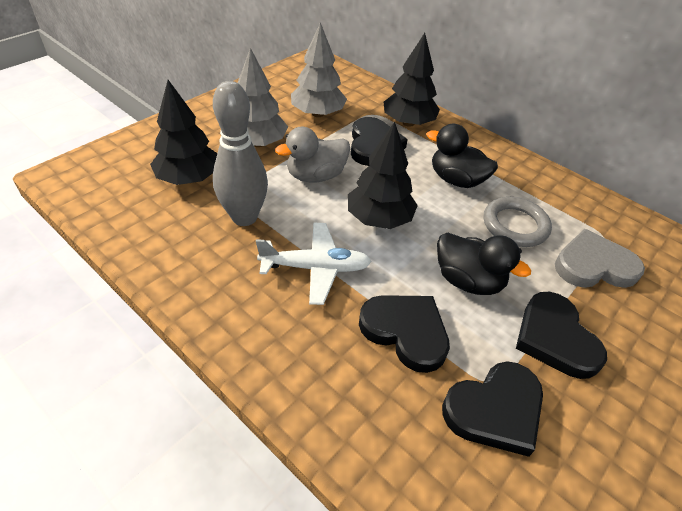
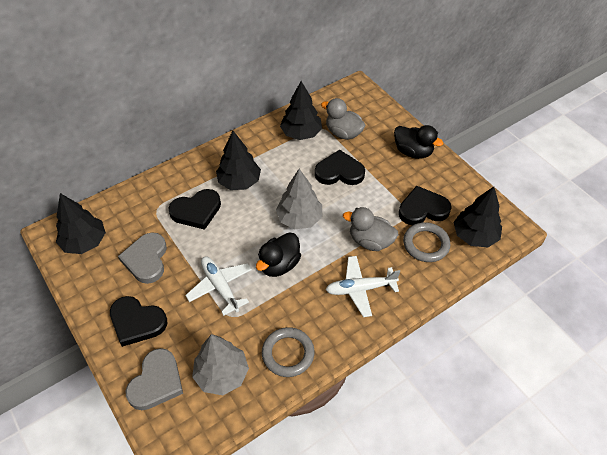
black tree: 3 -> 4
grey bowling pin: 1 -> 0
grey duck: 1 -> 2
grey heart: 1 -> 2
grey ring: 1 -> 2
white plane: 1 -> 2

